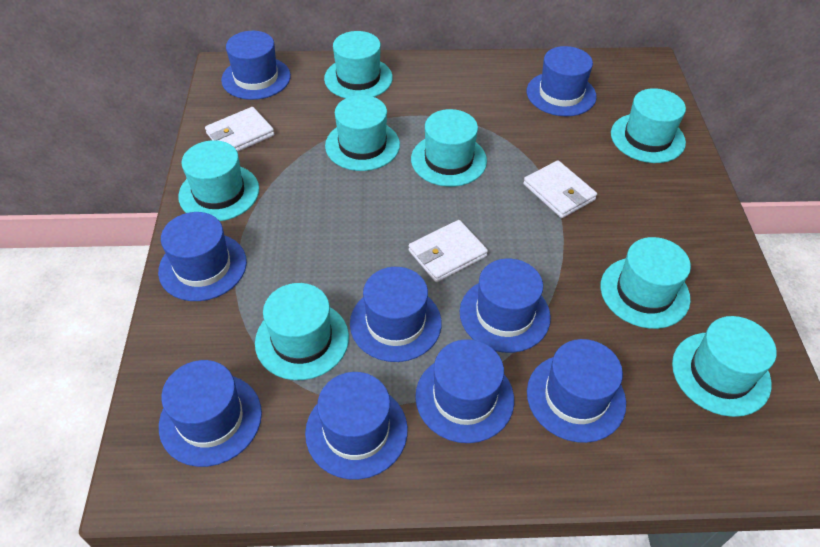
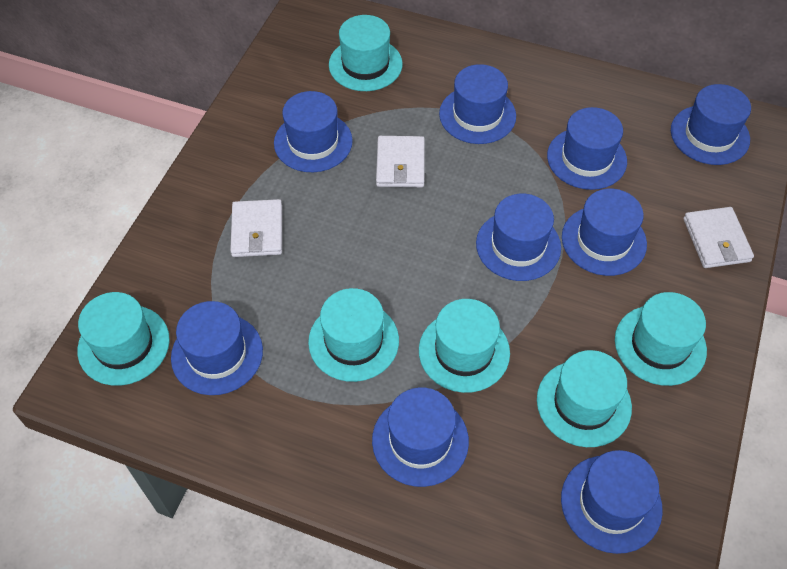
turquoise hat: 8 -> 6

